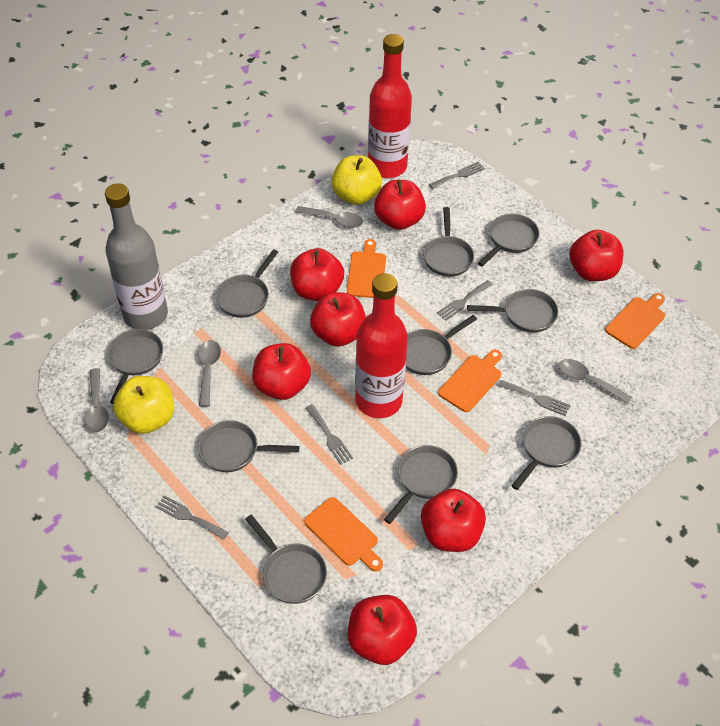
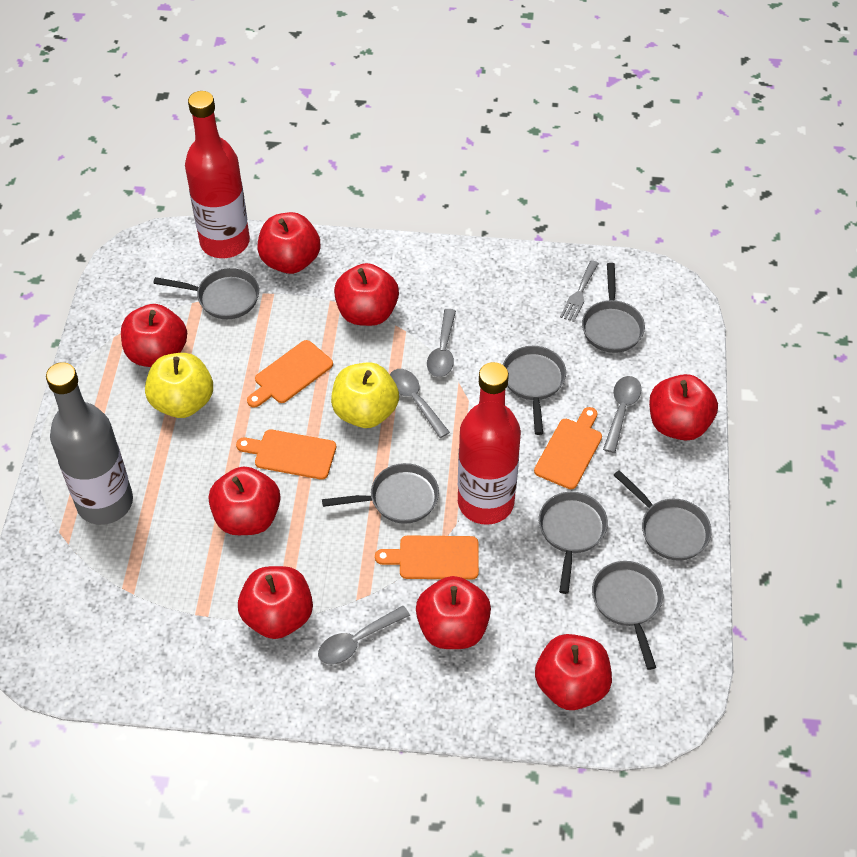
grey fork: 5 -> 1
grey pan: 10 -> 7
red apple: 7 -> 8

